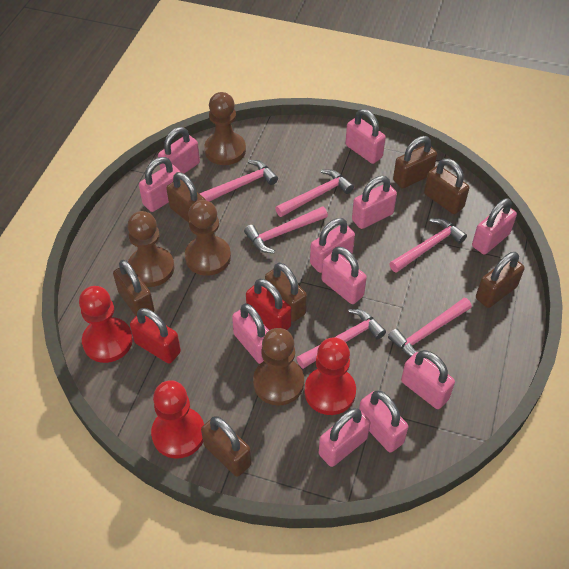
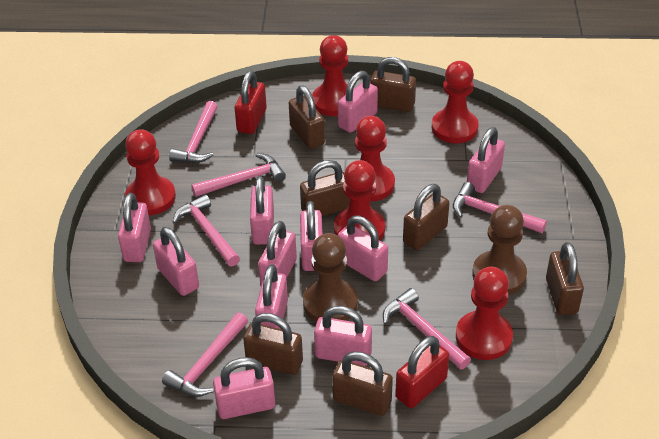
brown pawn: 4 -> 2
red pawn: 3 -> 6

